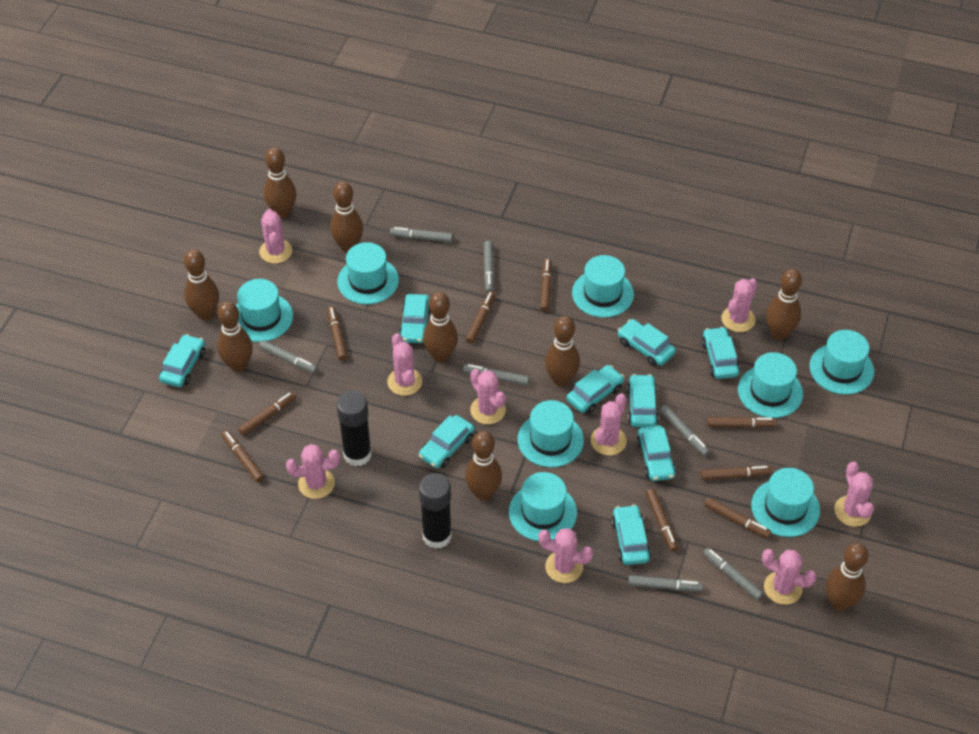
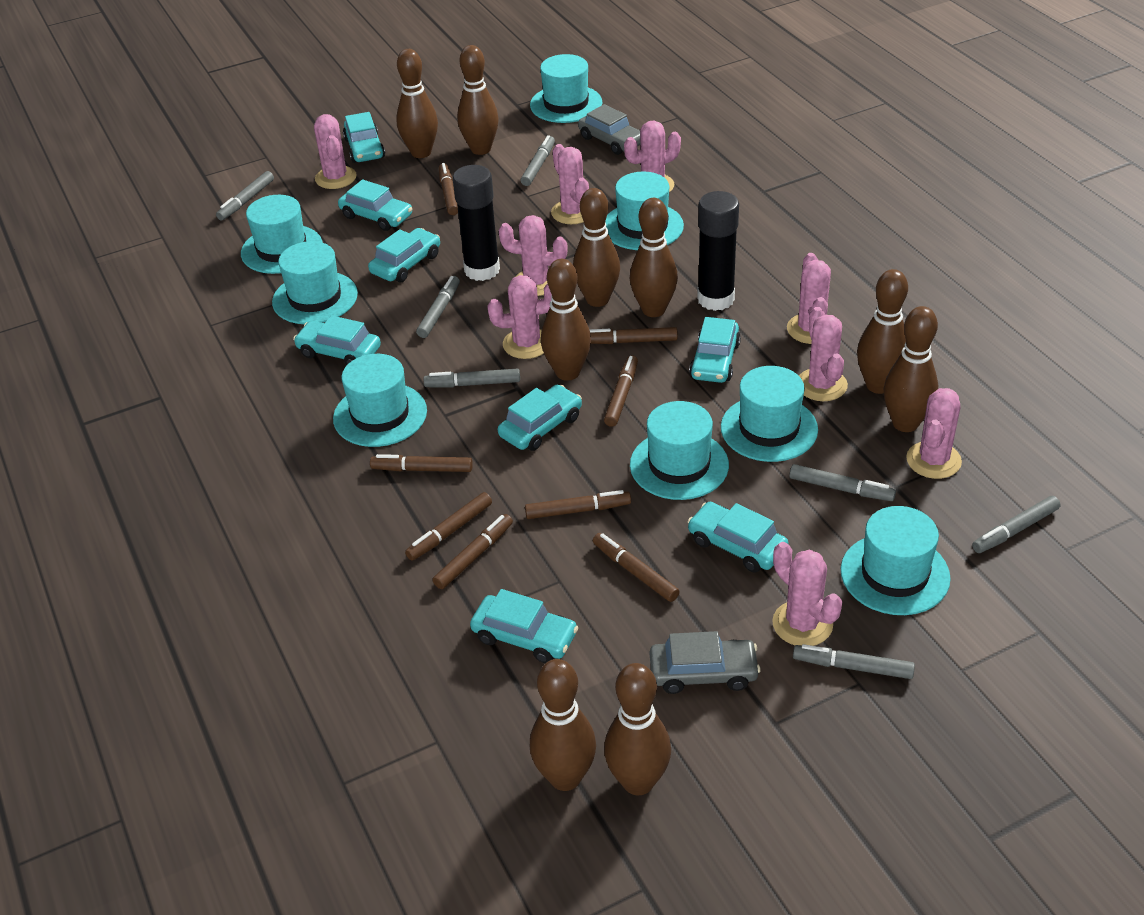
brown marker: 9 -> 8
grey car: 0 -> 2
turquoise car: 9 -> 8

